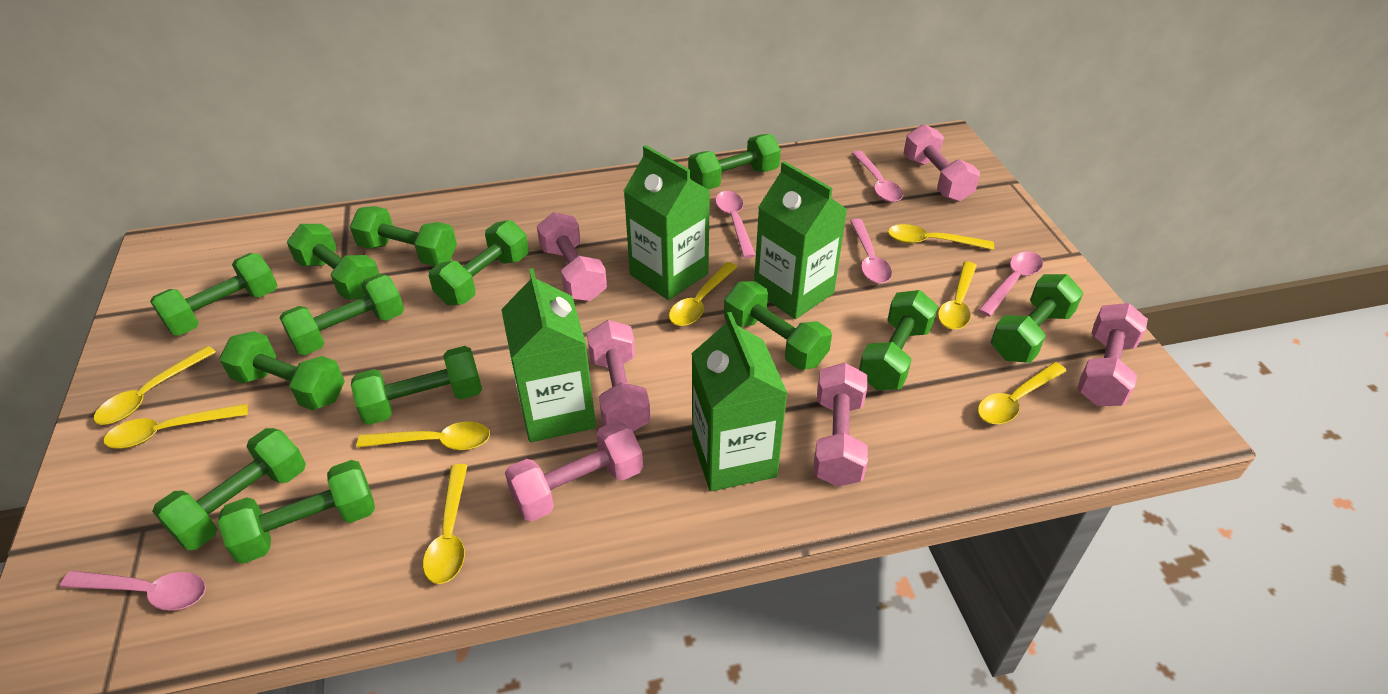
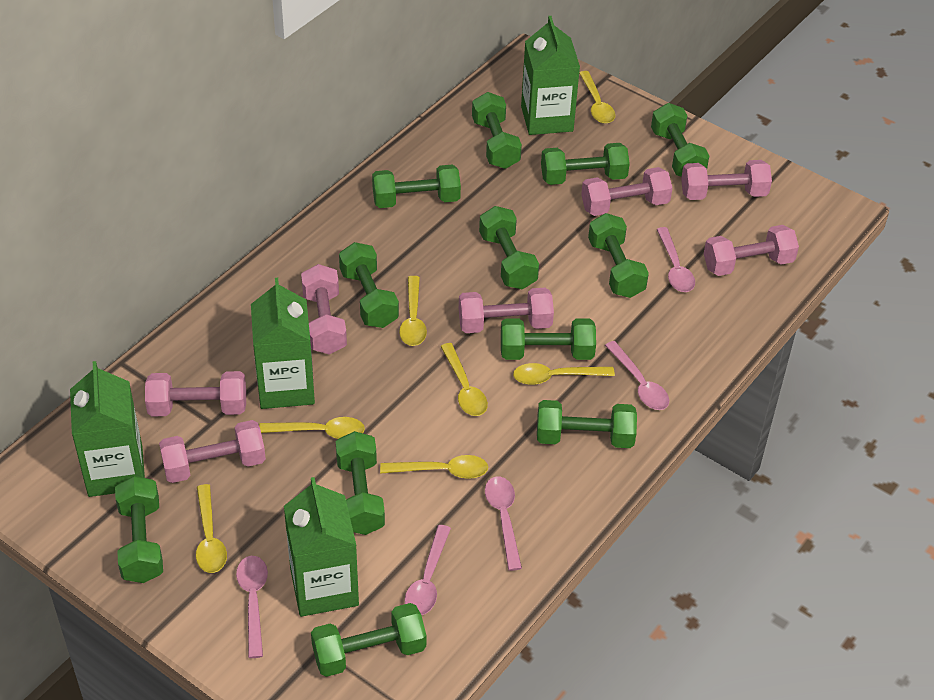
green dumbbell: 13 -> 12
pink dumbbell: 6 -> 7
yellow spoon: 8 -> 7

